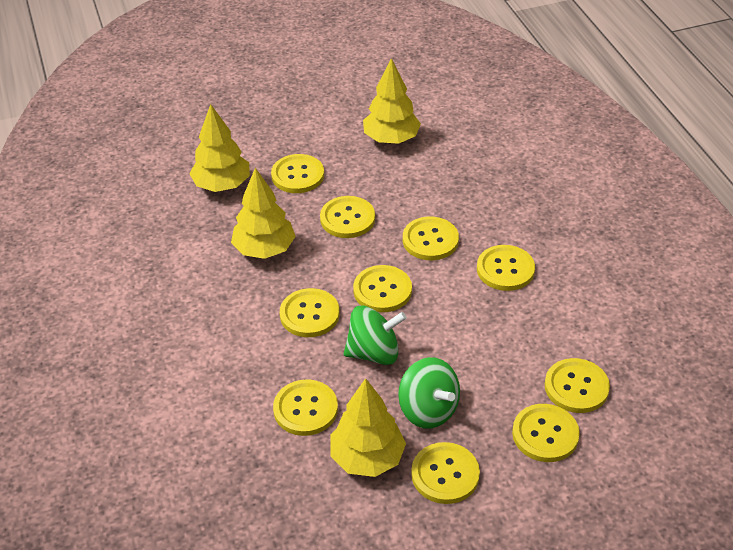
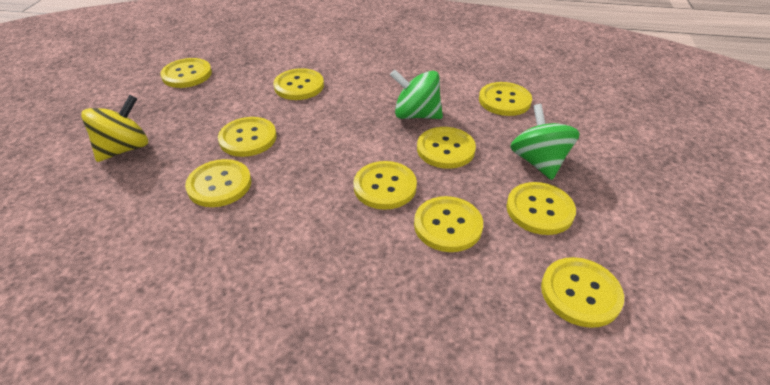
yellow spinning top: 0 -> 1
yellow tree: 4 -> 0

